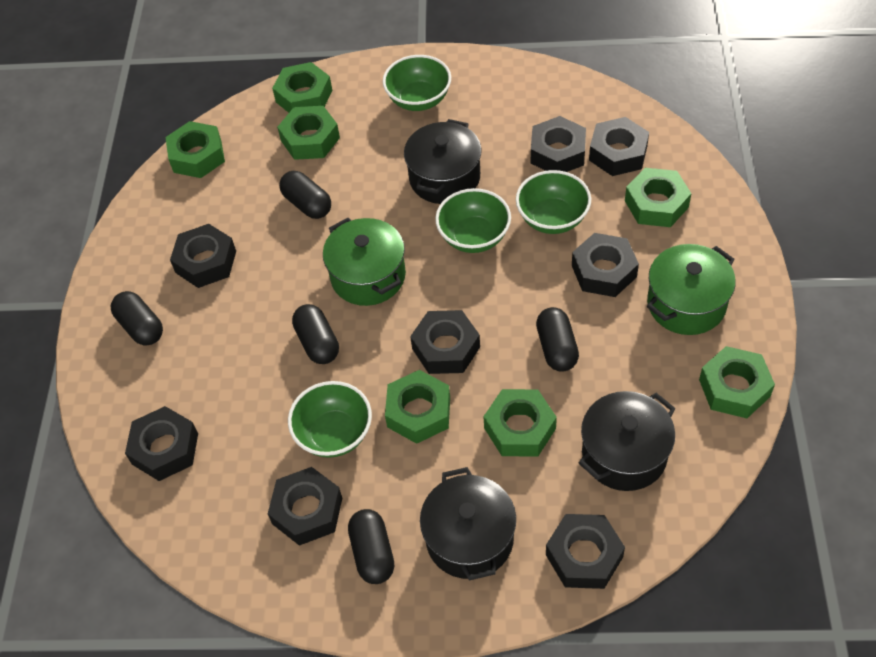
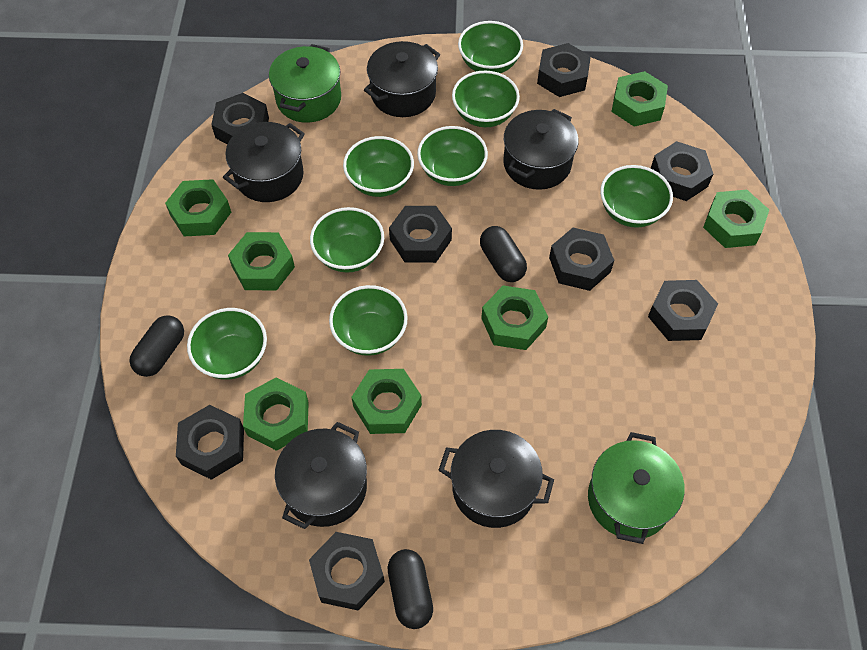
black capsule: 5 -> 3
black pot: 3 -> 5
green bowl: 4 -> 8

